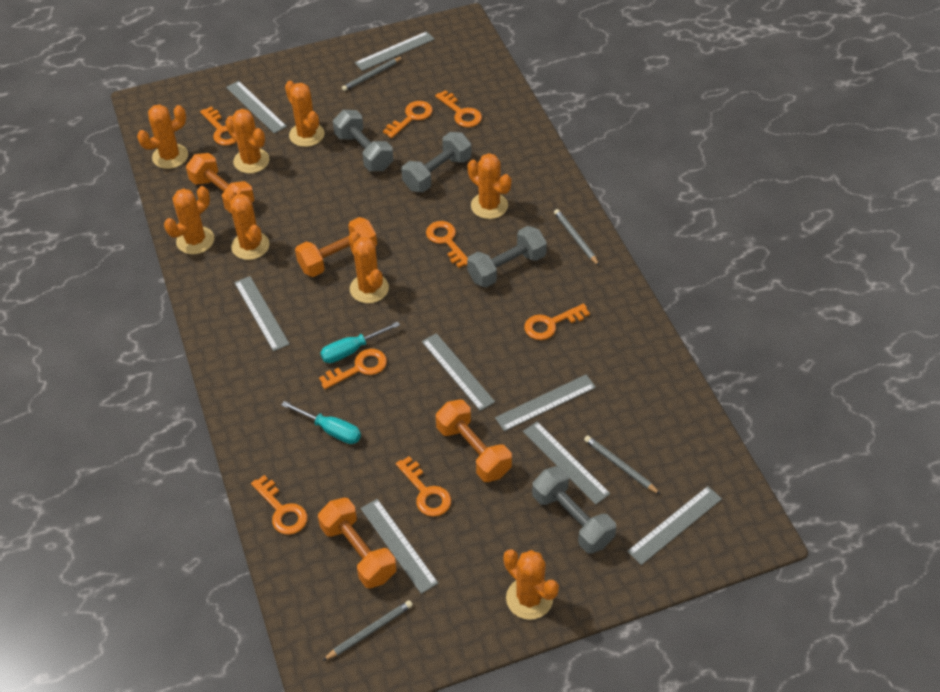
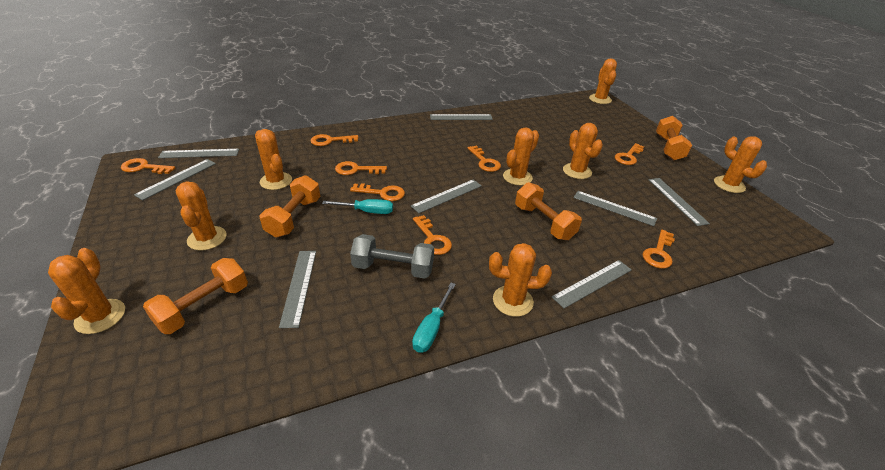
grey dumbbell: 4 -> 1
grey pencil: 4 -> 0

